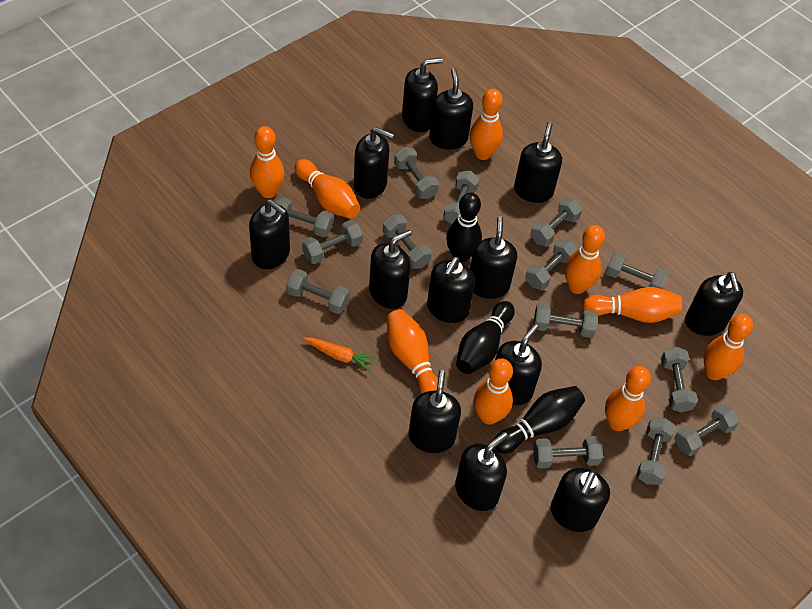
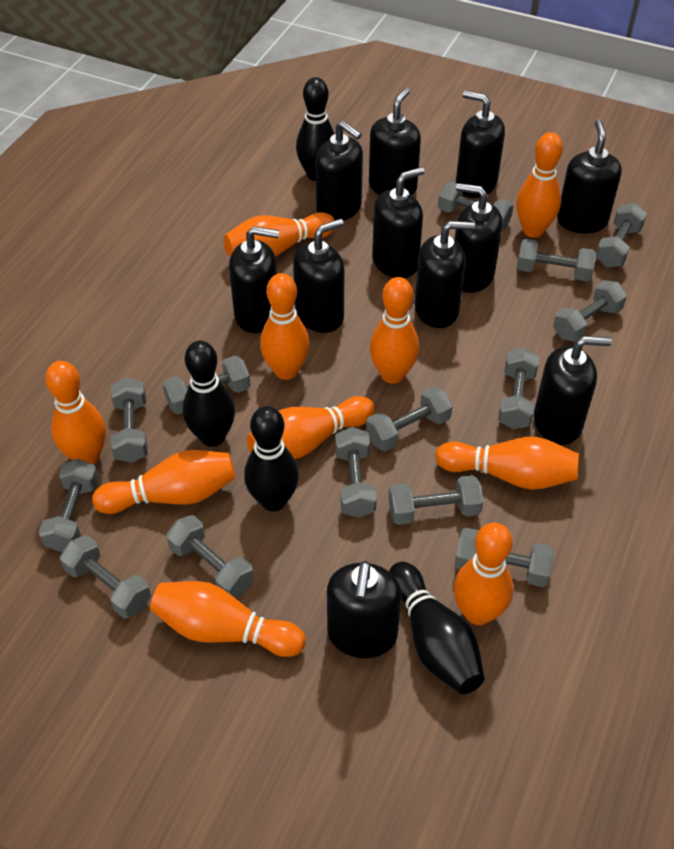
black bowling pin: 3 -> 4
black soap dispenser: 13 -> 11
orange bowling pin: 9 -> 10
orange carrot: 1 -> 0

